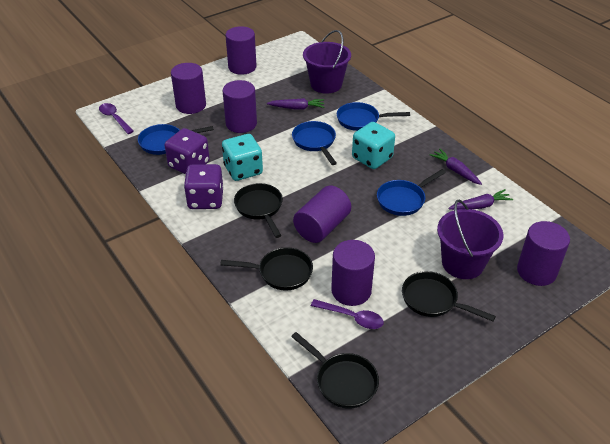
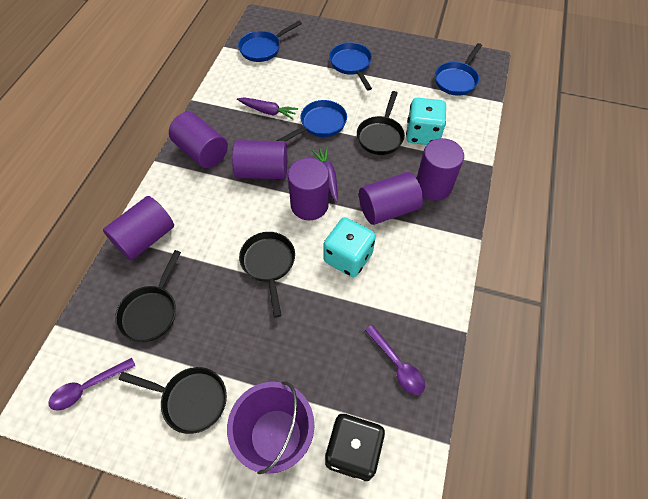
black dice: 0 -> 1
purple bucket: 2 -> 1
purple carrot: 3 -> 2
purple dice: 2 -> 0

